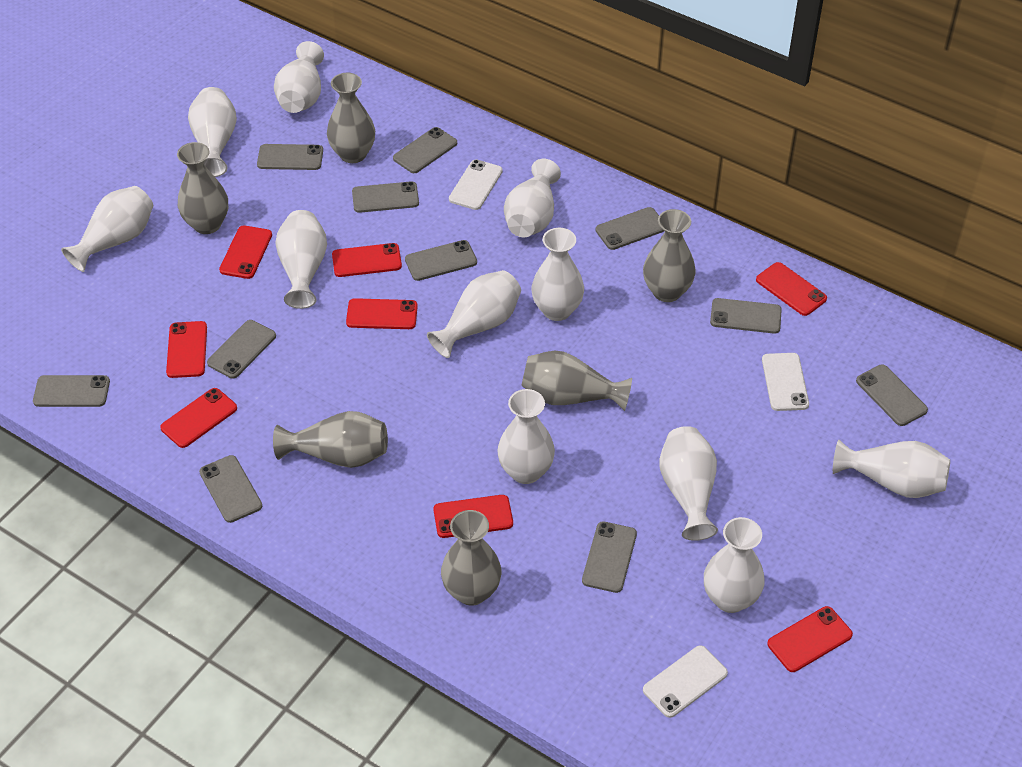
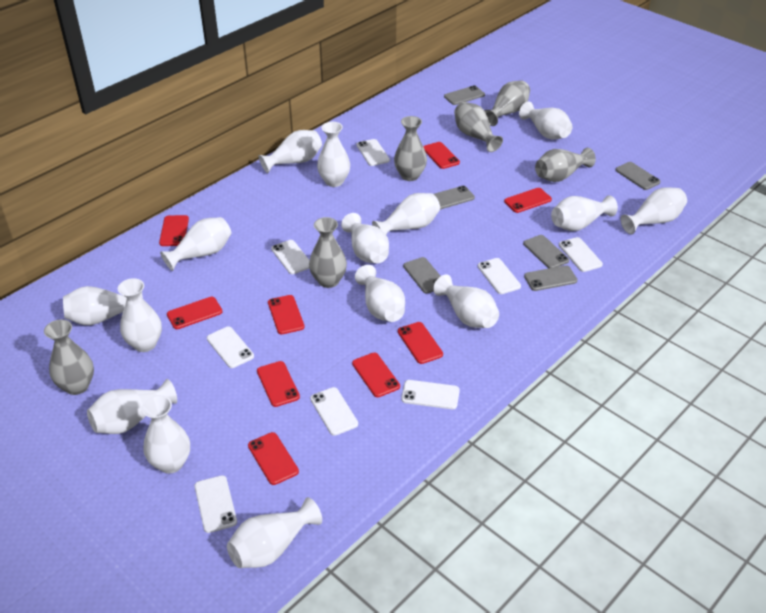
grey phone: 11 -> 6
red phone: 8 -> 9
white phone: 3 -> 8
white vase: 11 -> 15

